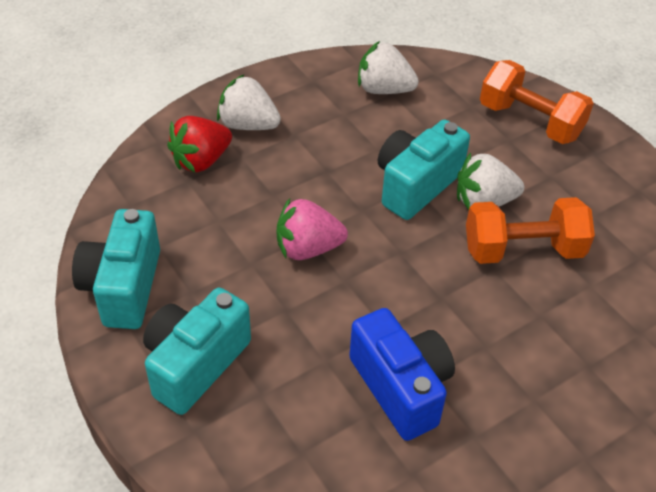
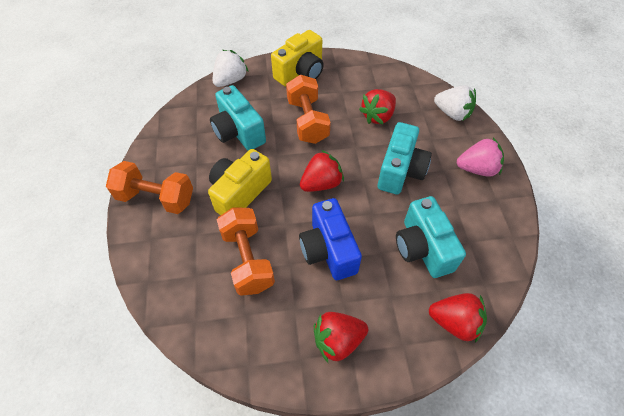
orange dumbbell: 2 -> 3
red strawberry: 1 -> 4
white strawberry: 3 -> 2
yellow camera: 0 -> 2

